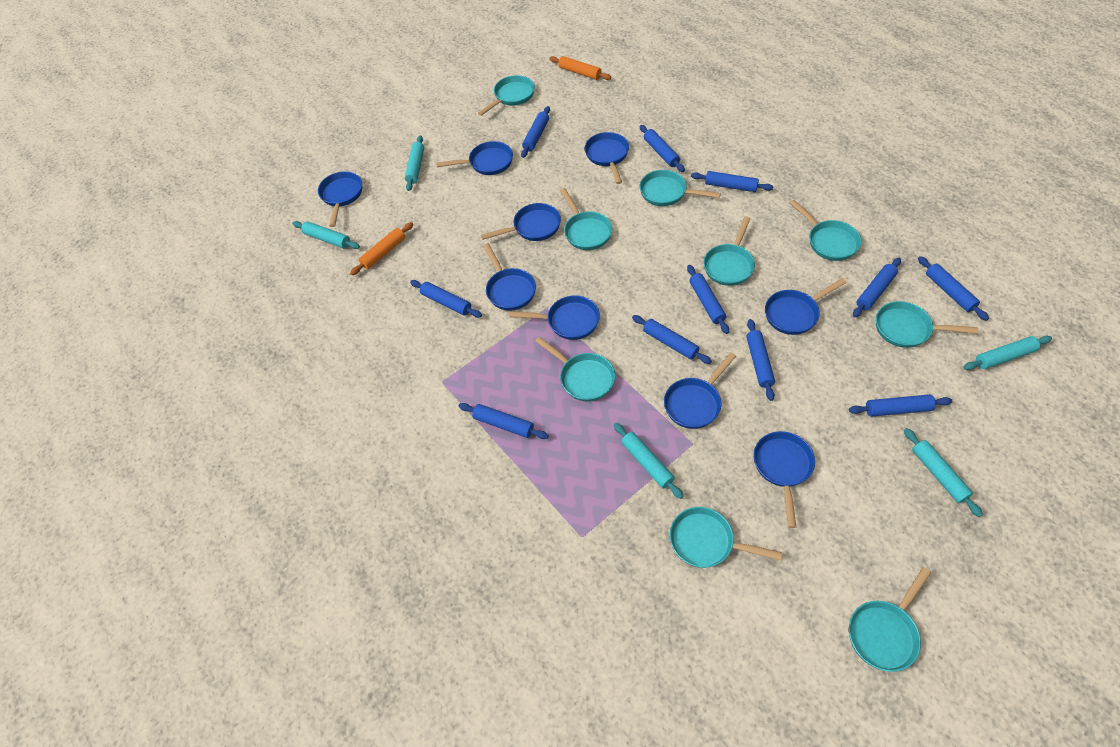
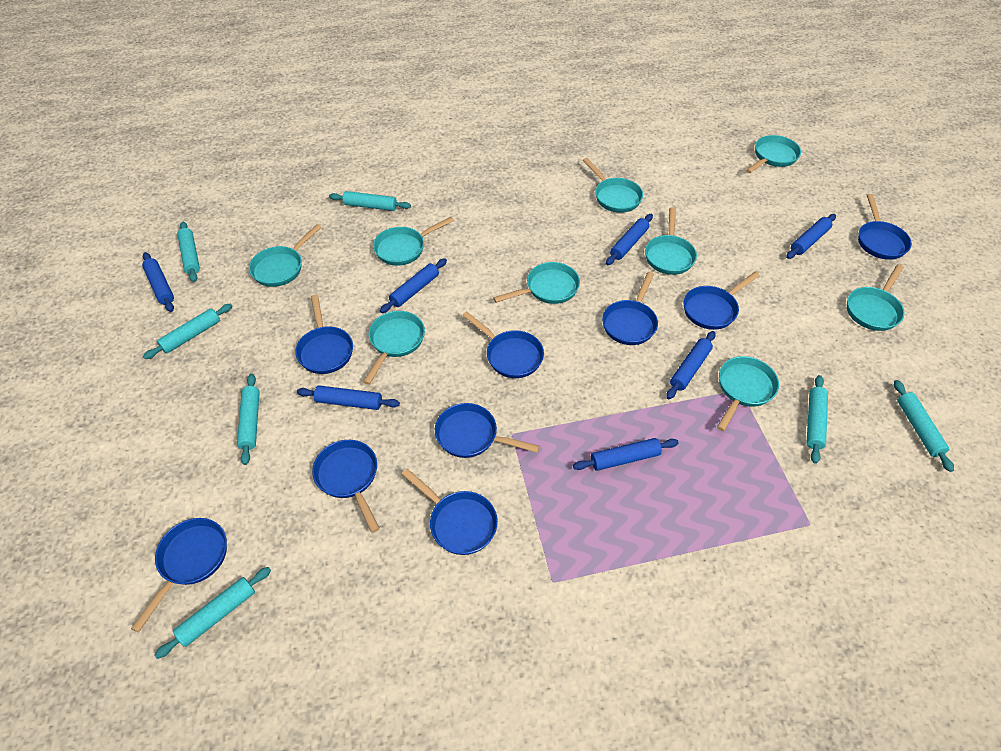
blue rolling pin: 11 -> 7
orange rolling pin: 2 -> 0
turquoise rolling pin: 5 -> 7

